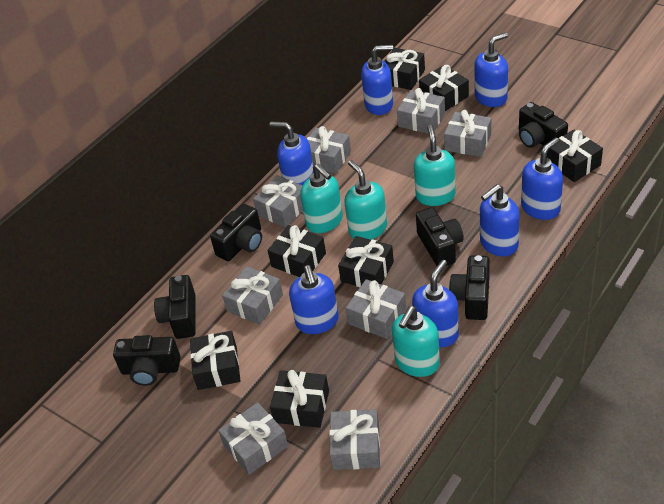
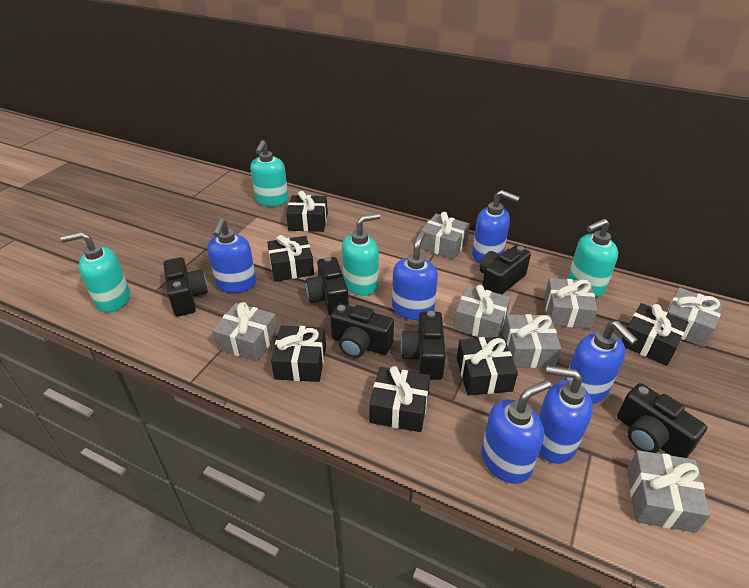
black gift: 7 -> 6
blue soap dispenser: 7 -> 6
grey gift: 8 -> 7

